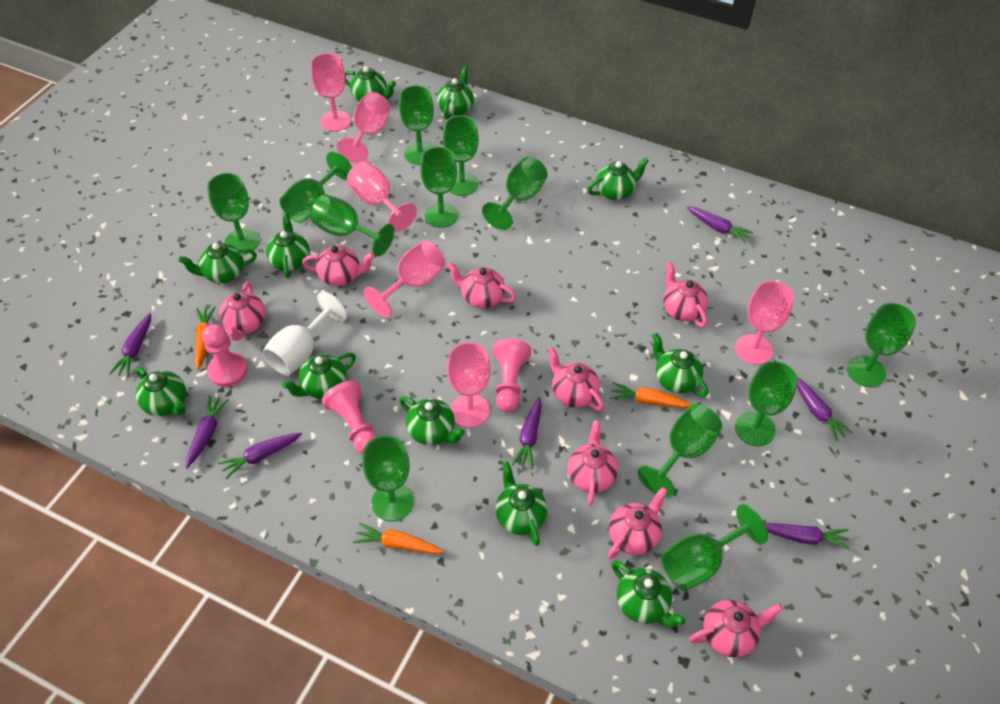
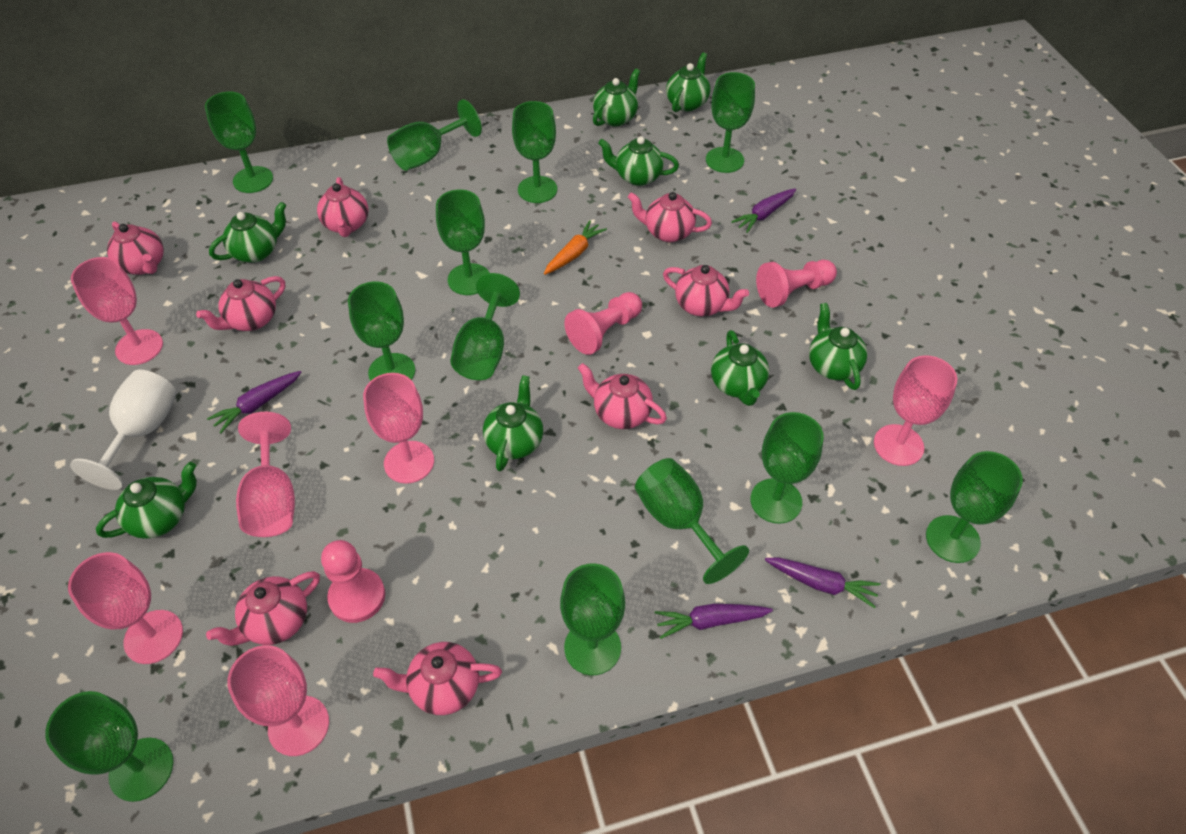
green teapot: 11 -> 8
orange carrot: 3 -> 1
purple carrot: 7 -> 4

